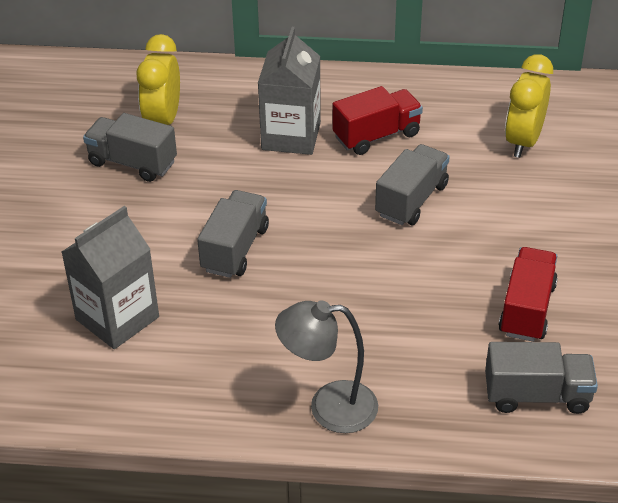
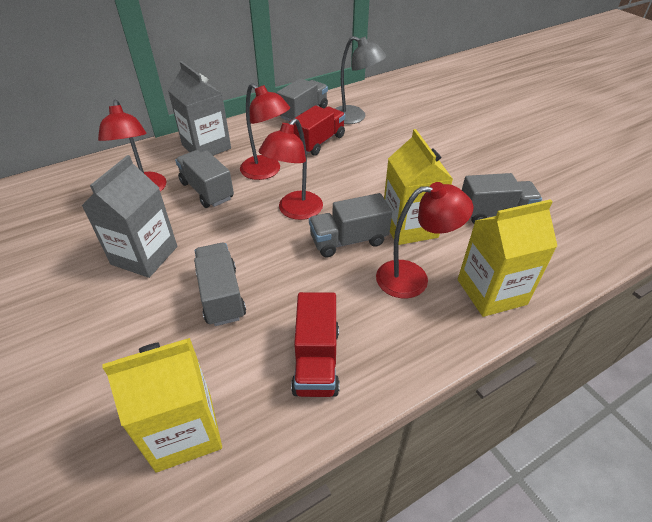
grey truck: 4 -> 5
red lamp: 0 -> 4
yellow carton: 0 -> 3
yellow clock: 2 -> 0

